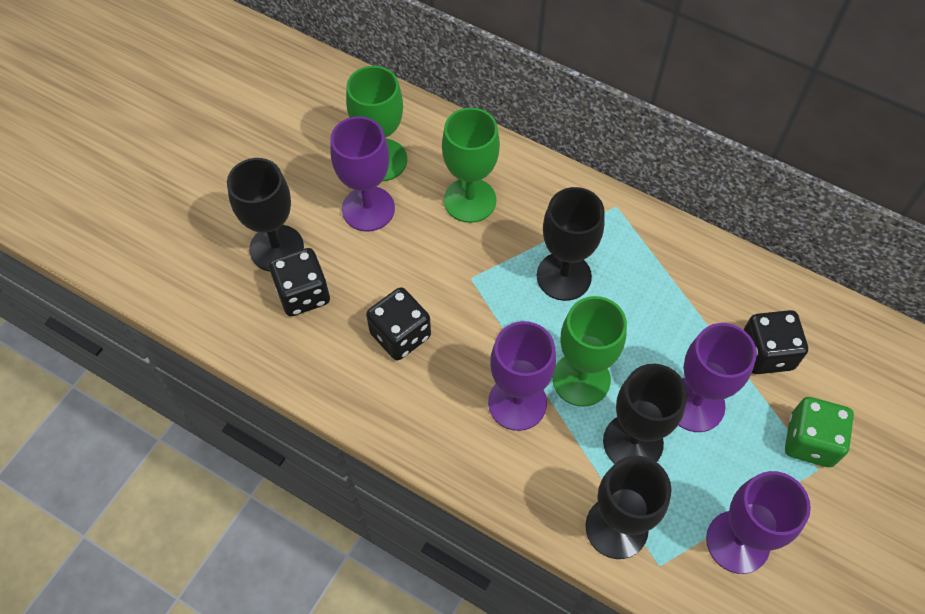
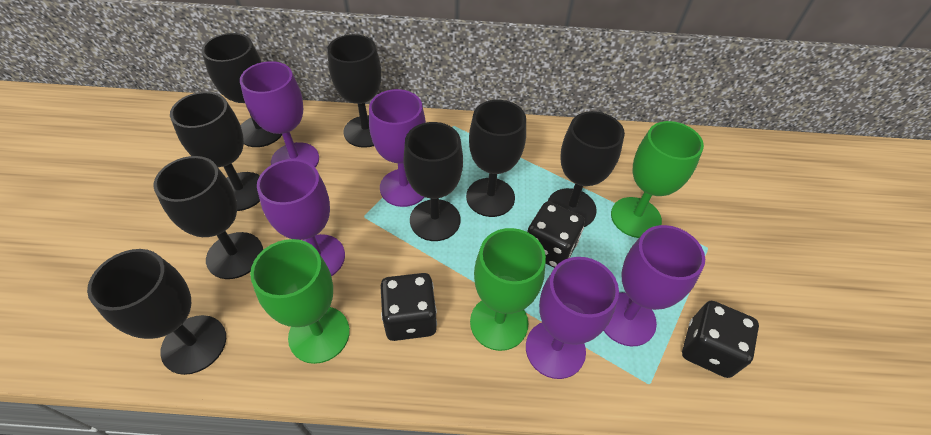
black goblet: 4 -> 8
green dice: 1 -> 0
purple goblet: 4 -> 5

